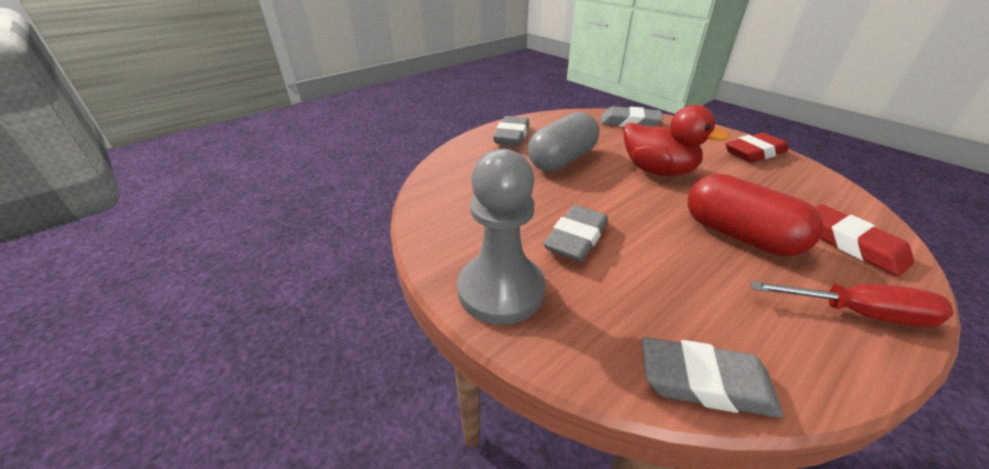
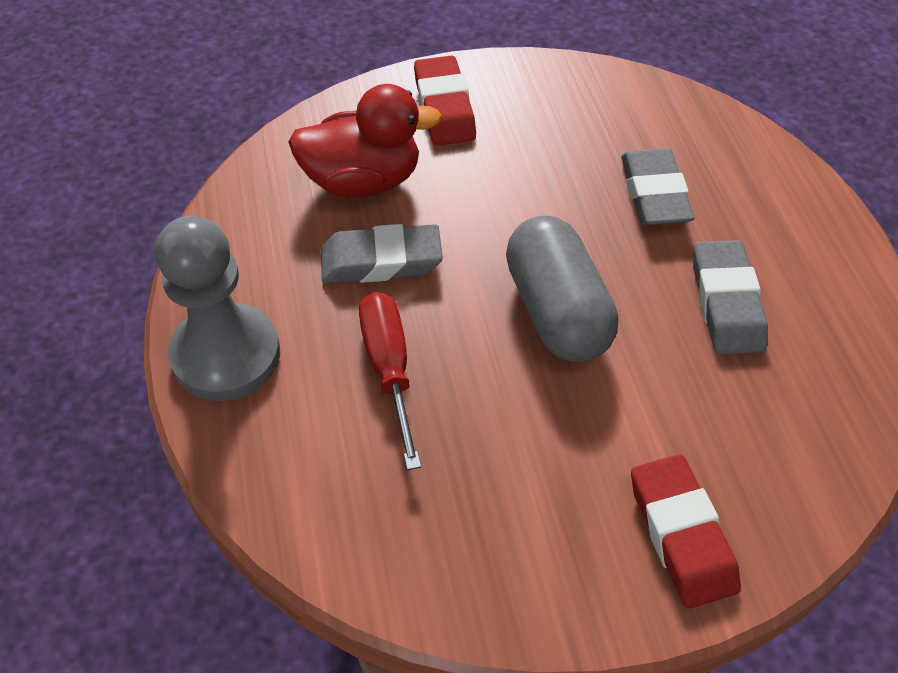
grey eraser: 4 -> 3
red capsule: 1 -> 0

